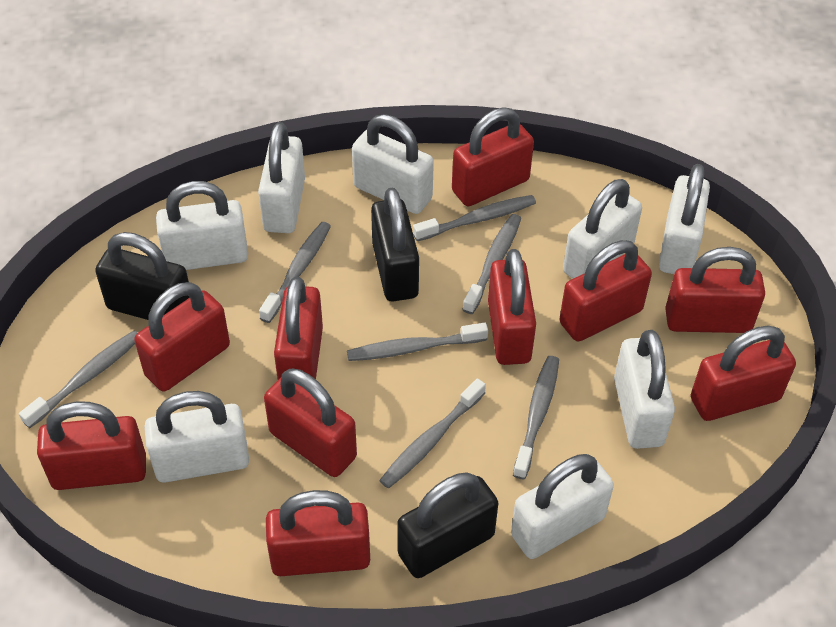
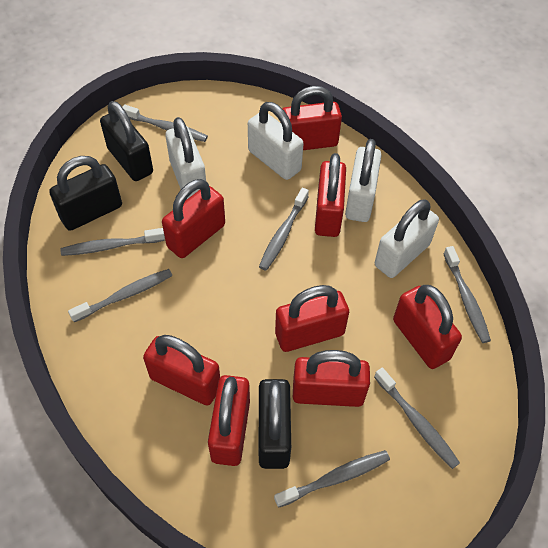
red padlock: 10 -> 8
white padlock: 8 -> 4

